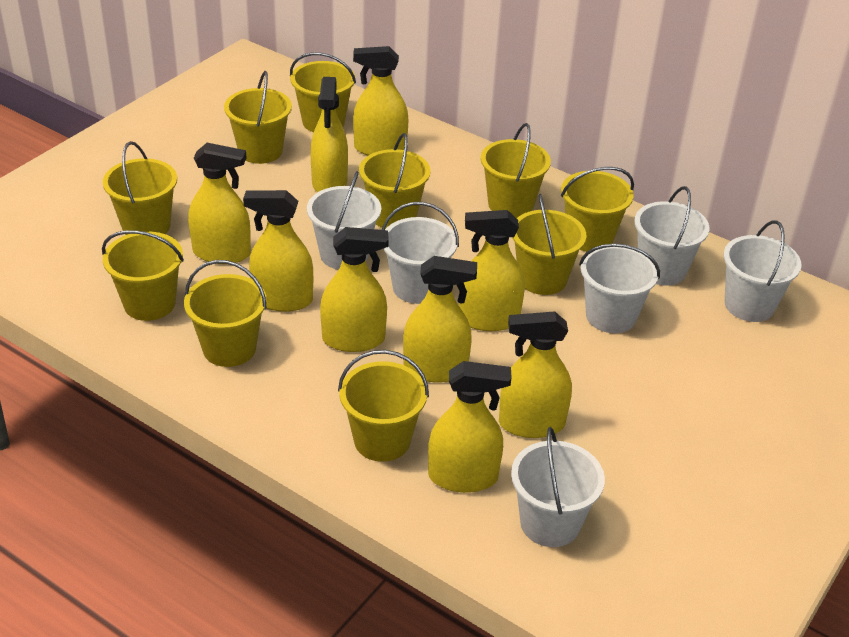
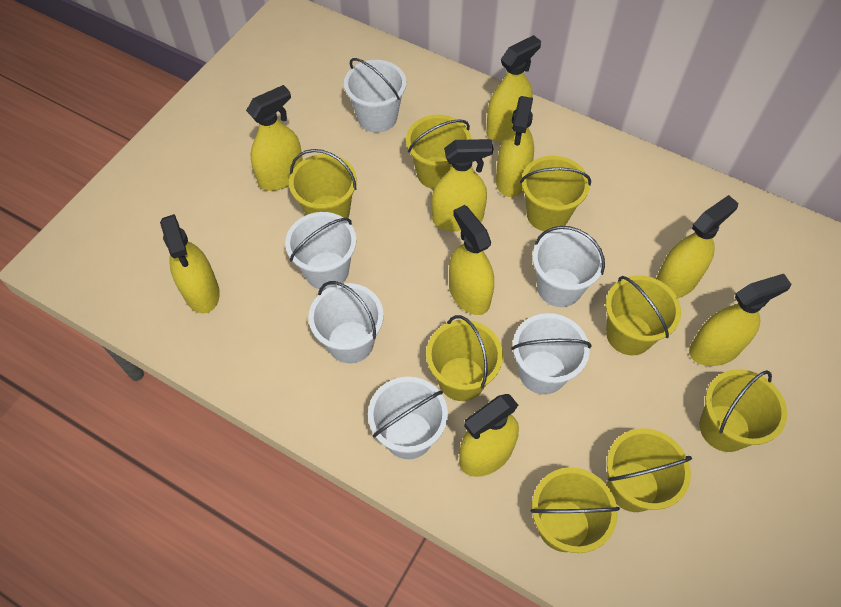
yellow bucket: 10 -> 8

